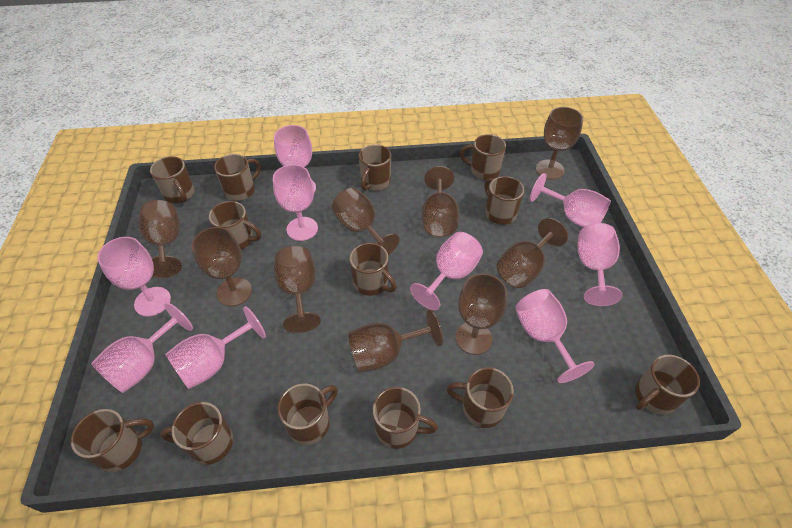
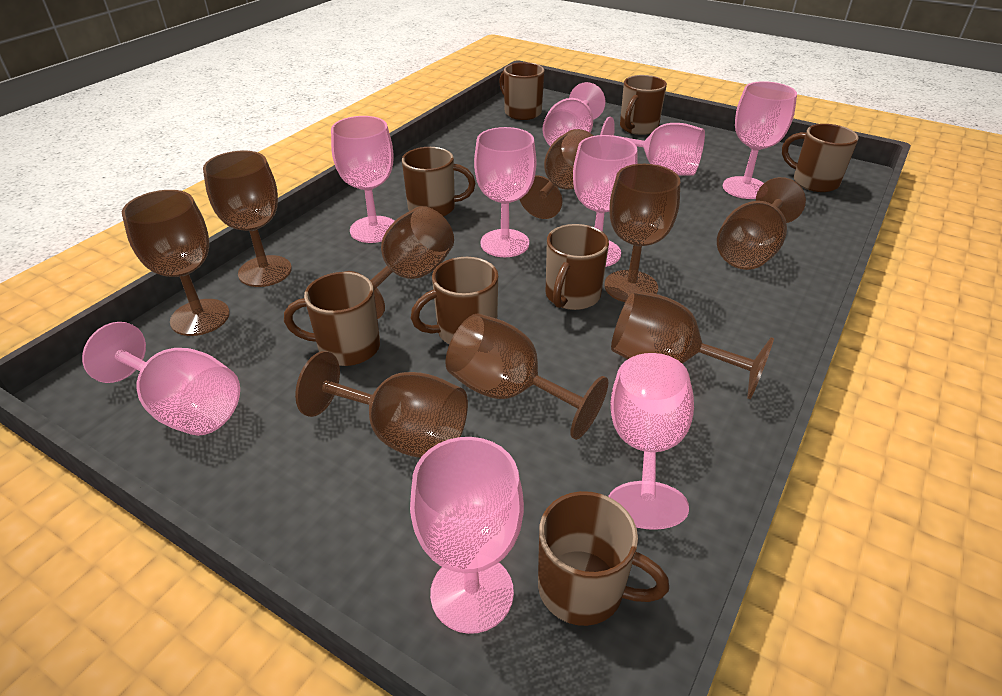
brown mug: 13 -> 8

